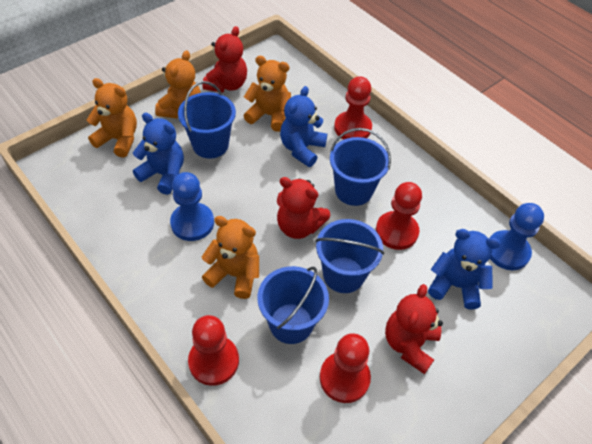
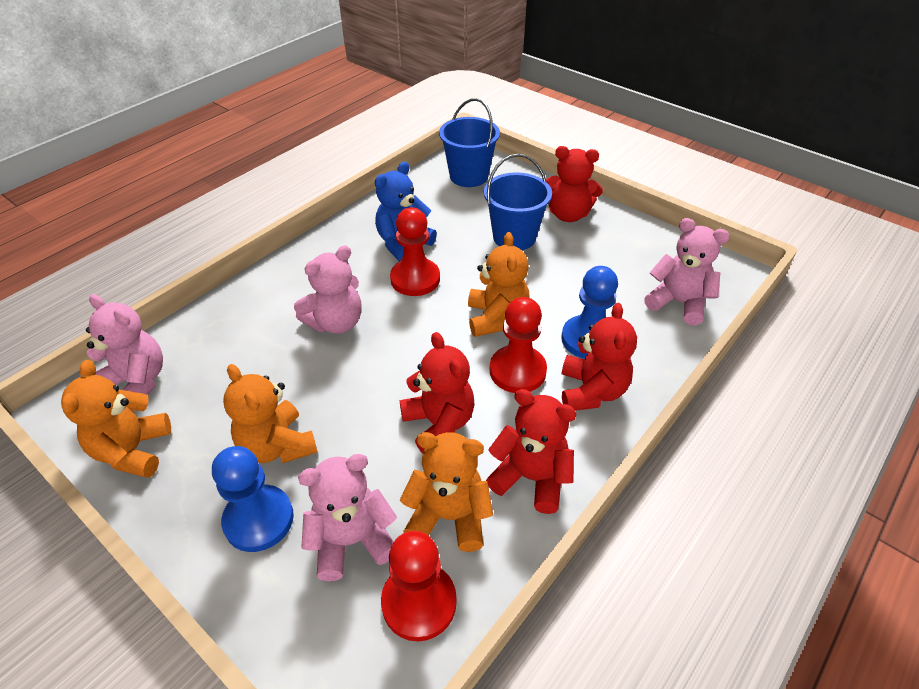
blue bucket: 4 -> 2
blue teddy bear: 3 -> 1
pink teddy bear: 0 -> 4
red pawn: 4 -> 3
red teddy bear: 3 -> 4

